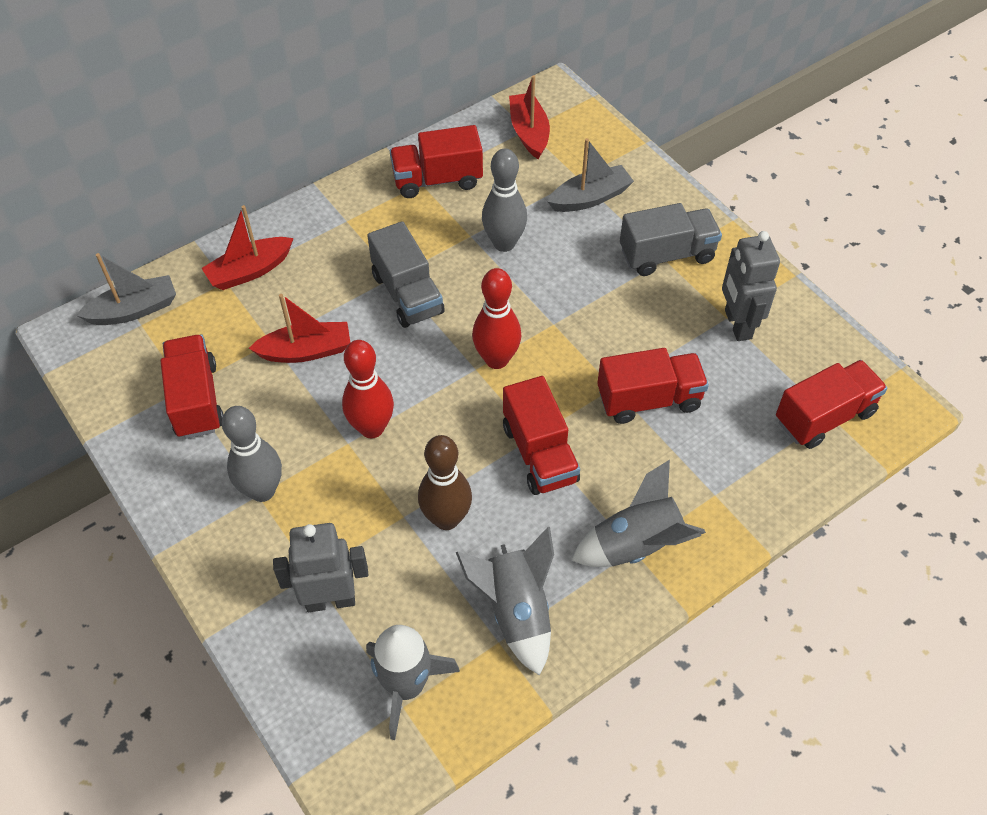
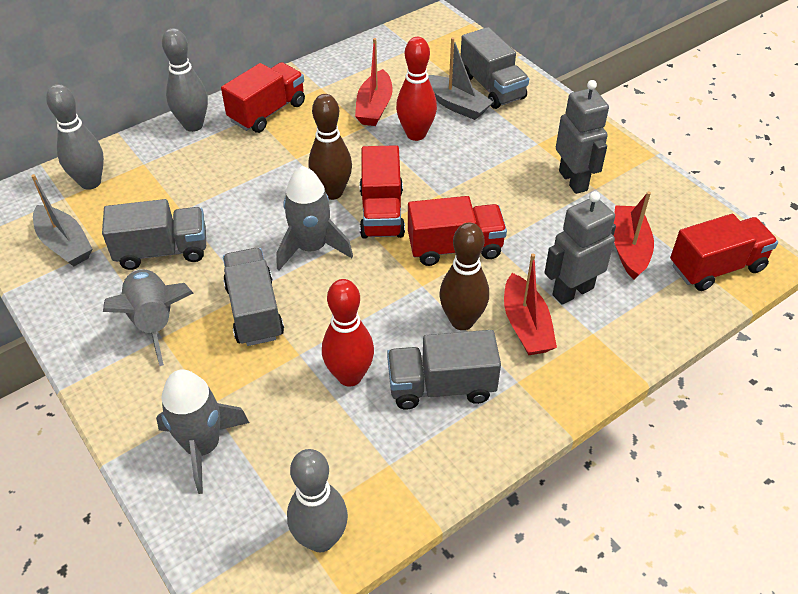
brown bowling pin: 1 -> 2
grey bowling pin: 2 -> 3
grey truck: 2 -> 4
red truck: 5 -> 4

